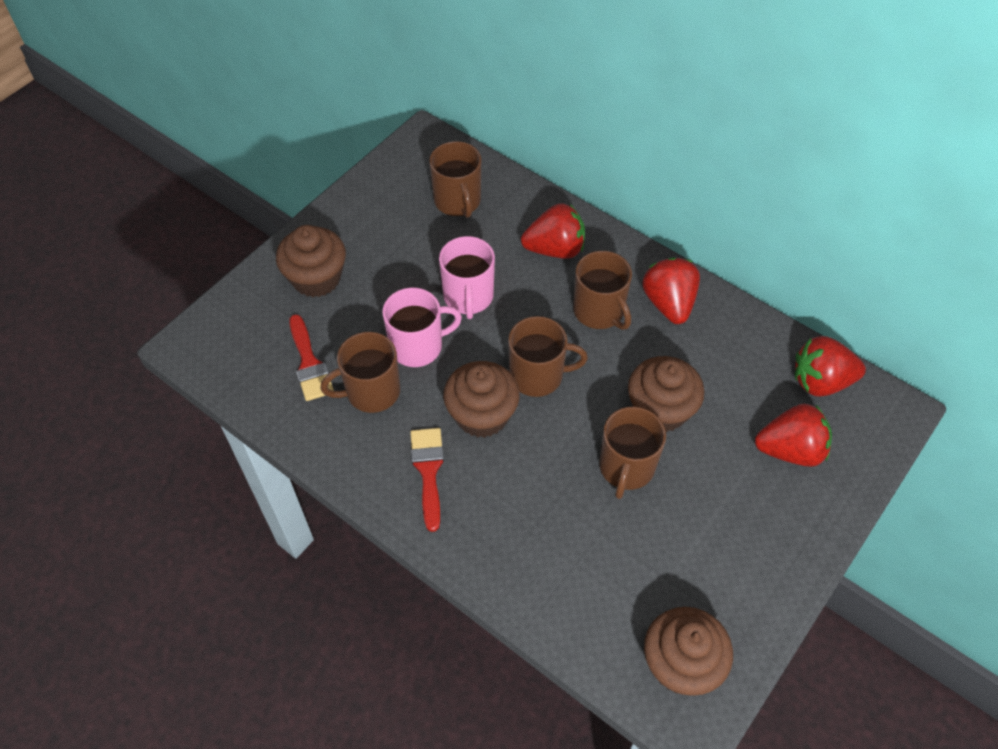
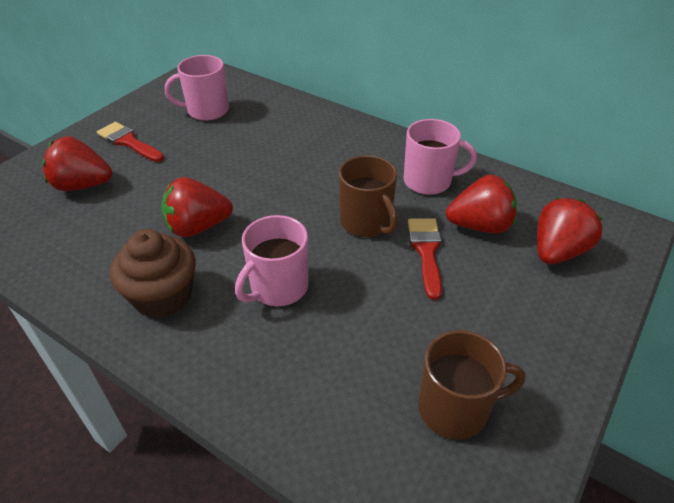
brown cupcake: 4 -> 1
brown mug: 5 -> 2
pink mug: 2 -> 3

